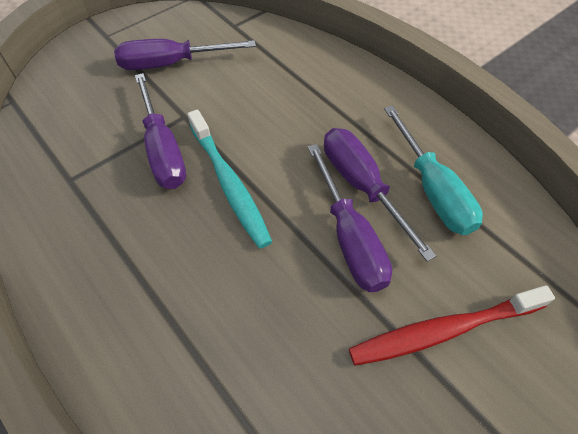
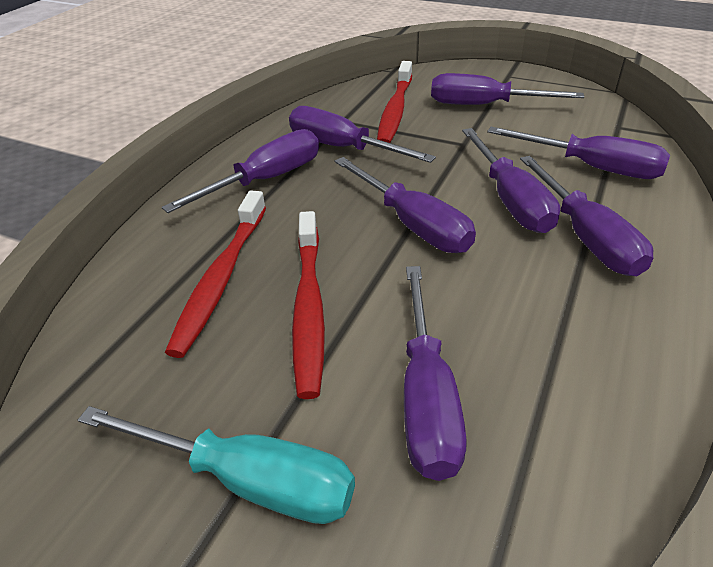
purple screwdriver: 4 -> 8
red toothbrush: 1 -> 3
turquoise toothbrush: 1 -> 0

